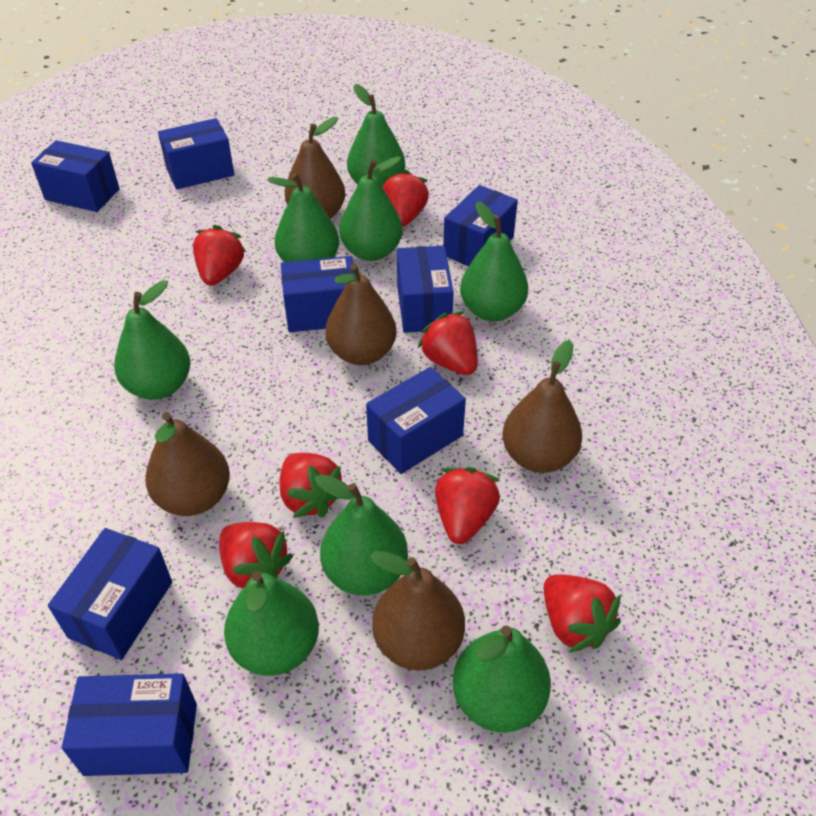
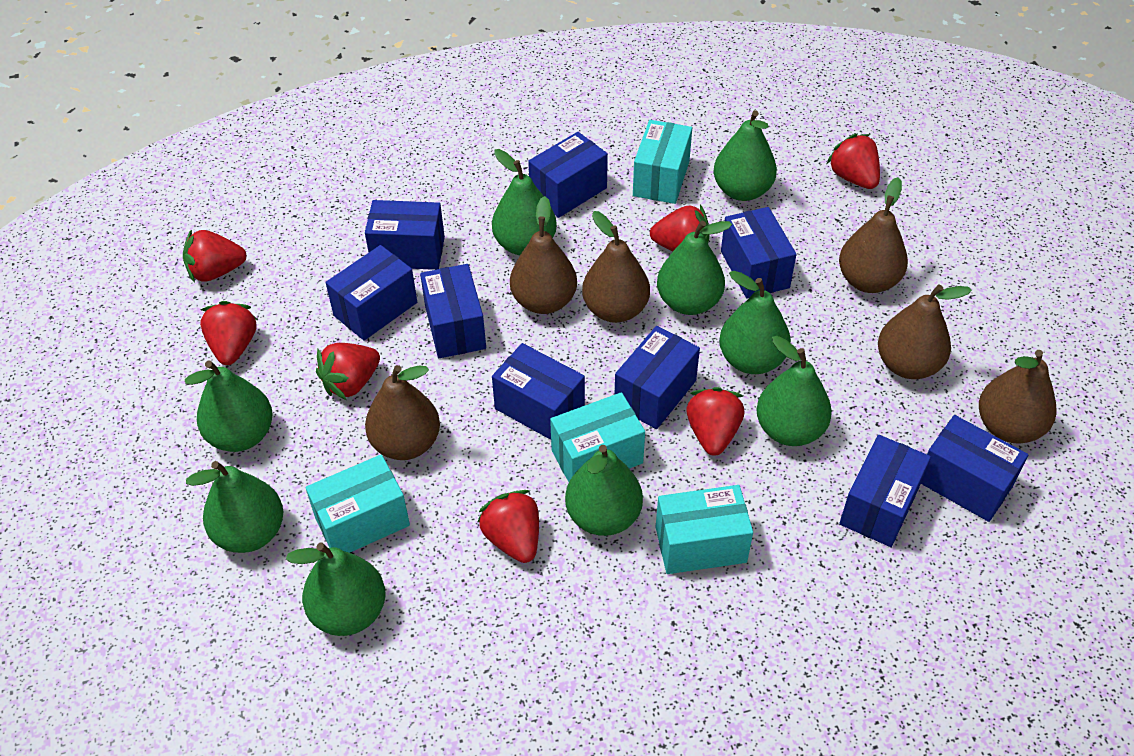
blue box: 8 -> 9
brown pear: 5 -> 6
green pear: 8 -> 9
turquoise box: 0 -> 4

